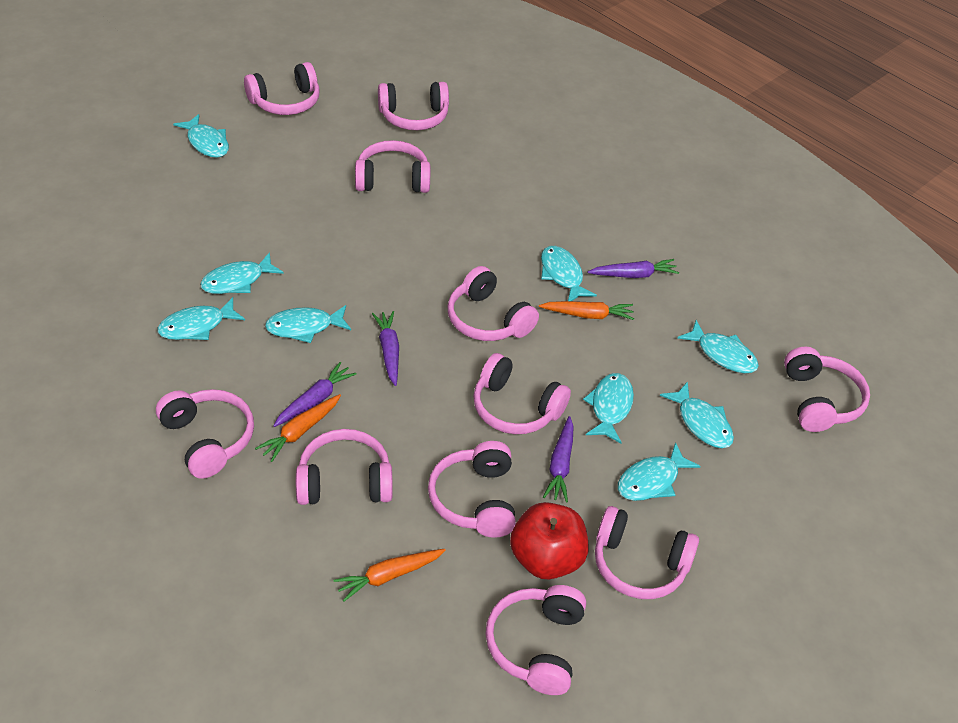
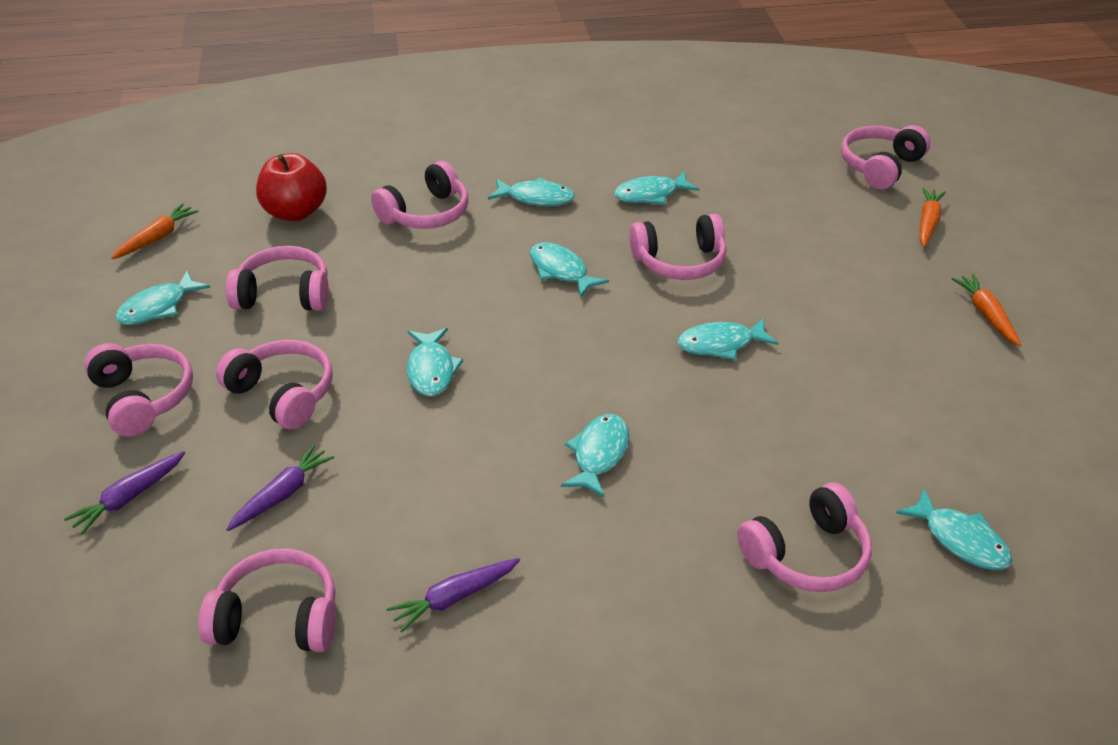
pink headphones: 11 -> 8
purple carrot: 4 -> 3
turquoise fish: 9 -> 8

